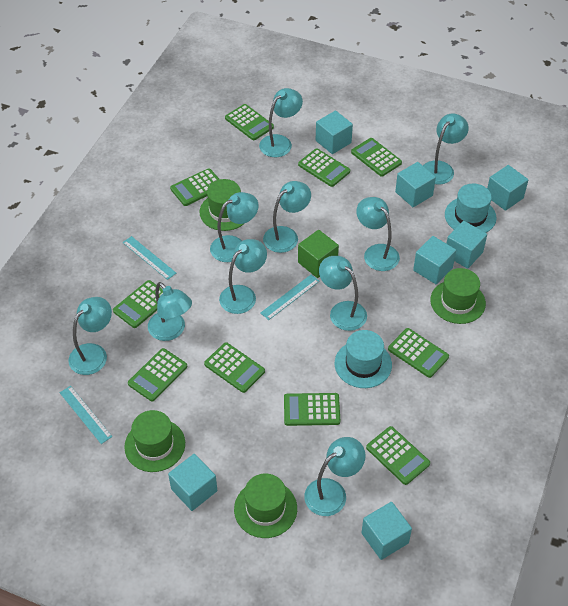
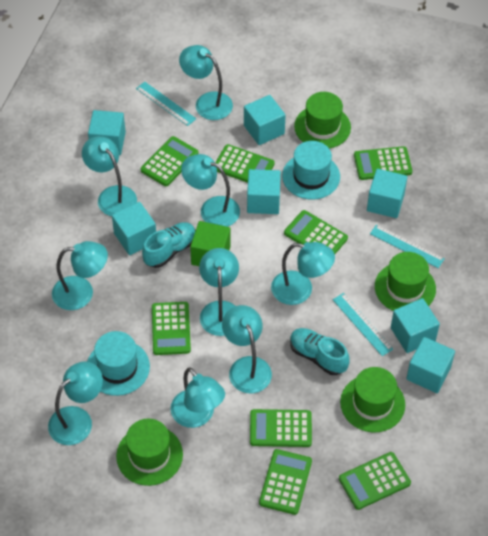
green calculator: 10 -> 8
turquoise lamp: 10 -> 9
turquoise shoe: 0 -> 2

